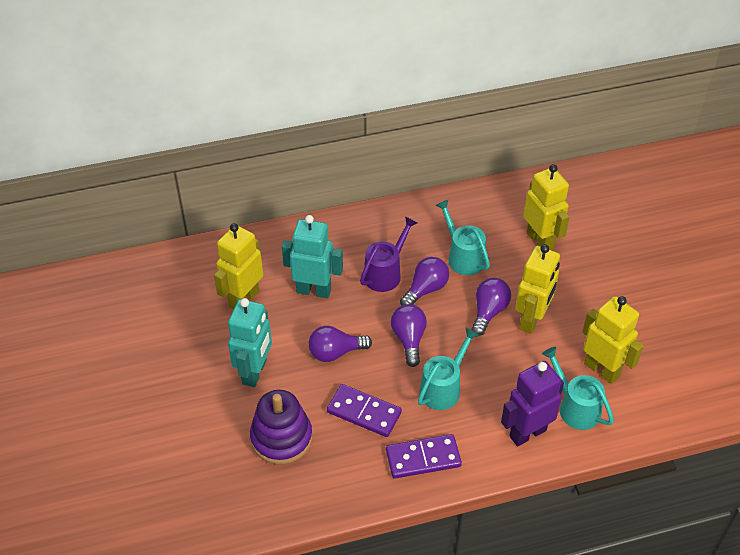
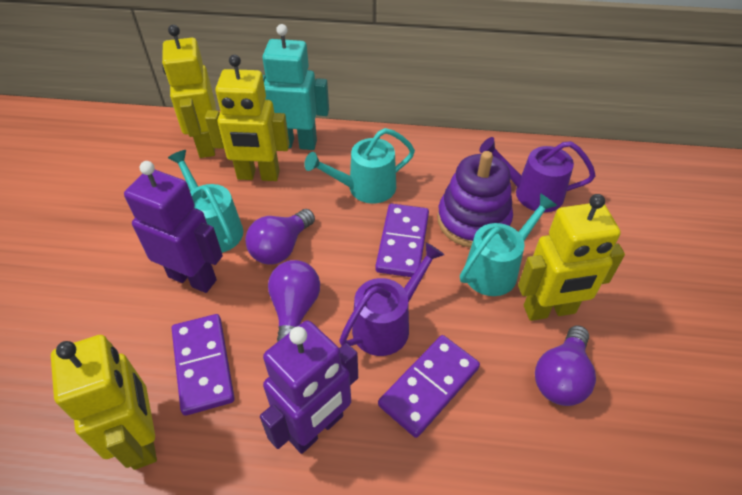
purple domino: 2 -> 3
purple light bulb: 4 -> 3
purple robot: 1 -> 2
purple watering can: 1 -> 2
turquoise robot: 2 -> 1

